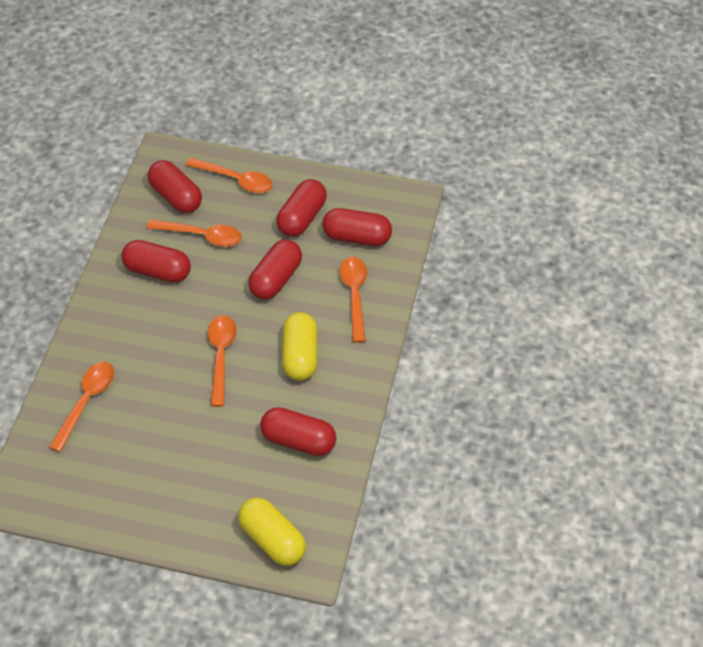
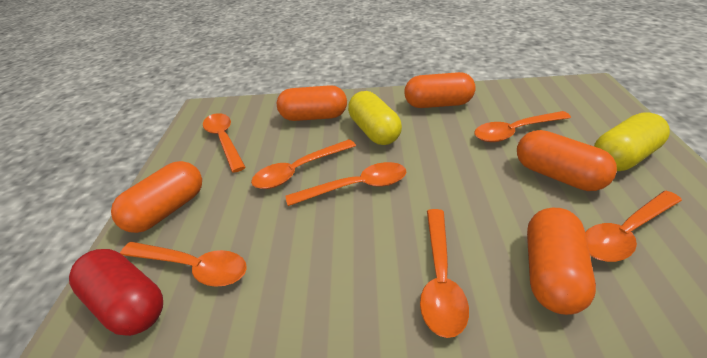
orange capsule: 0 -> 5
orange spoon: 5 -> 7
red capsule: 6 -> 1

